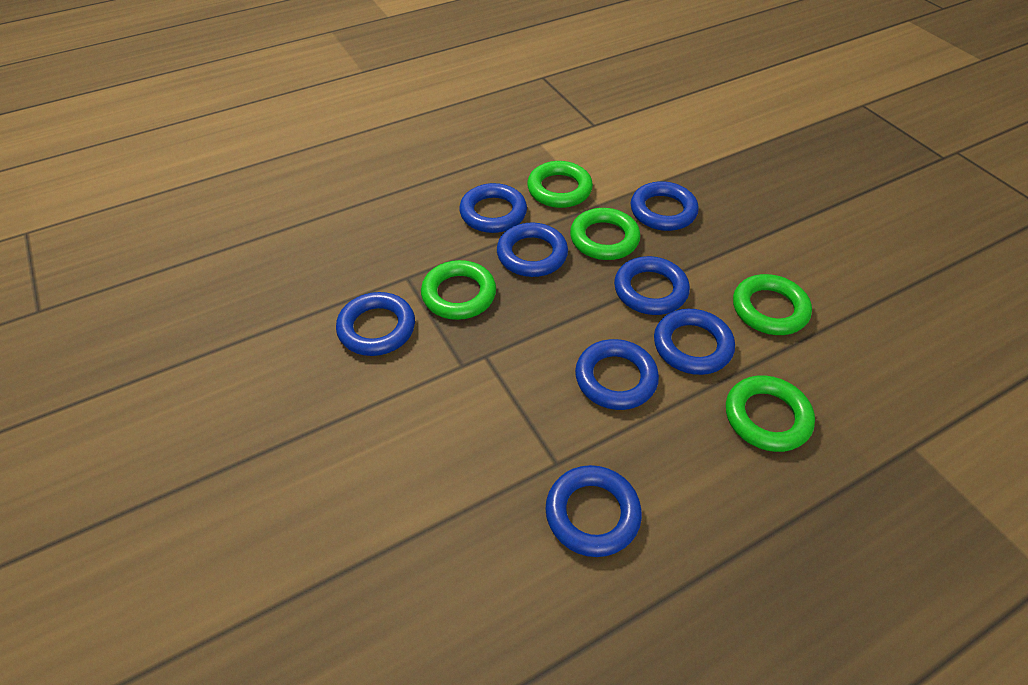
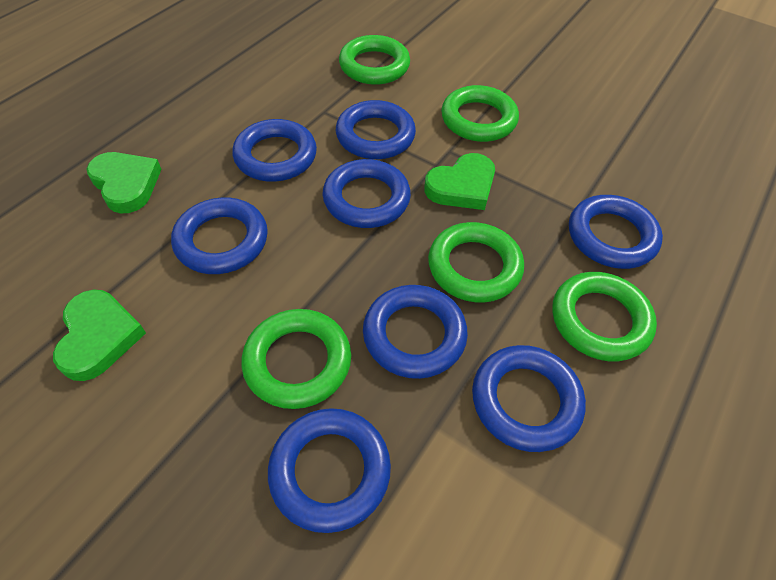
green heart: 0 -> 3

